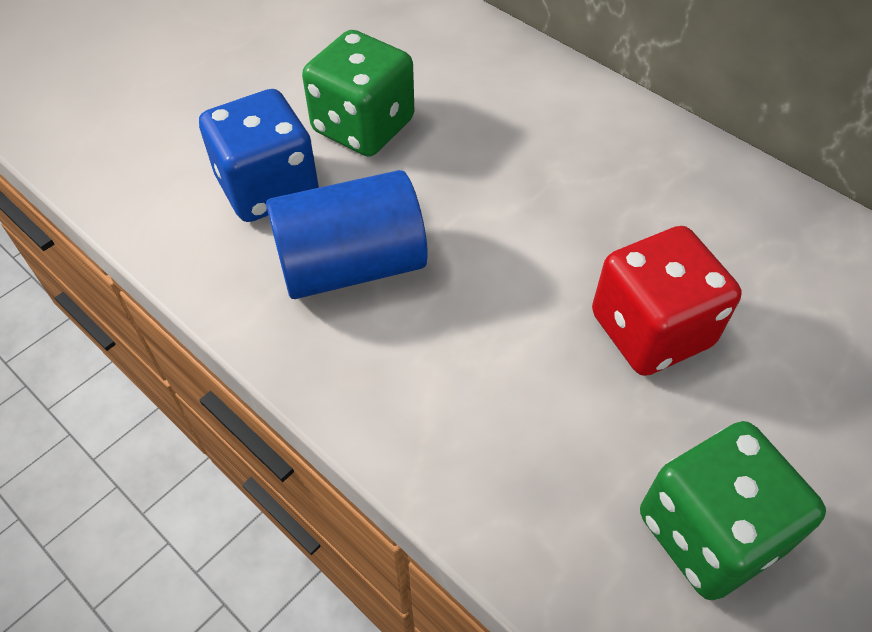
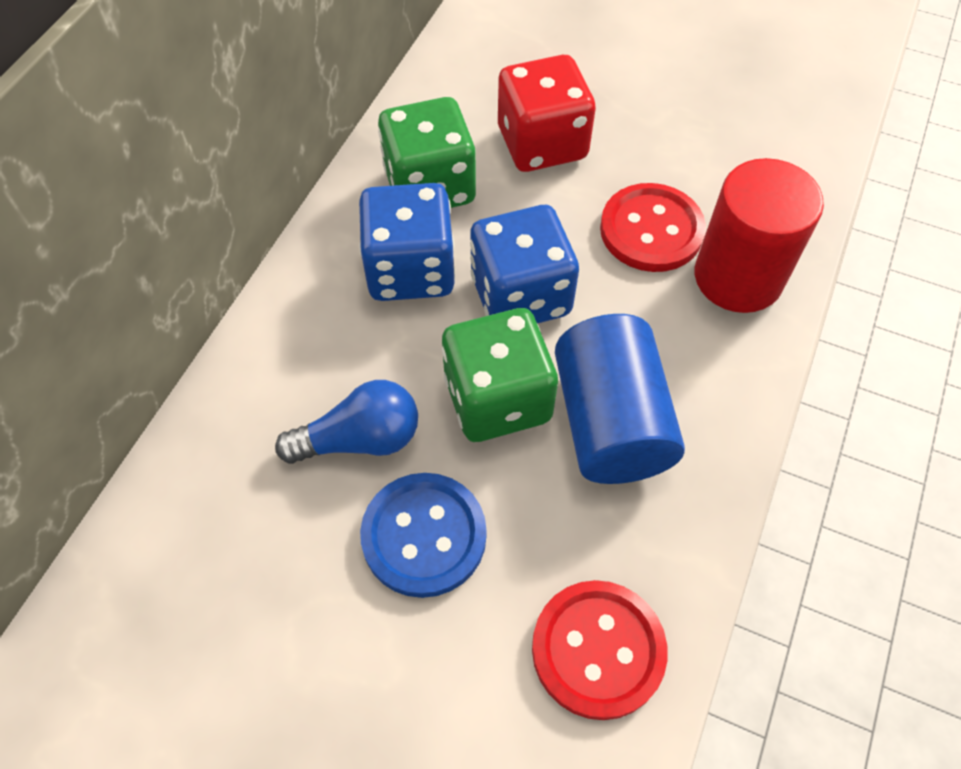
blue button: 0 -> 1
blue dice: 1 -> 2
blue light bulb: 0 -> 1
red button: 0 -> 2
red cylinder: 0 -> 1

